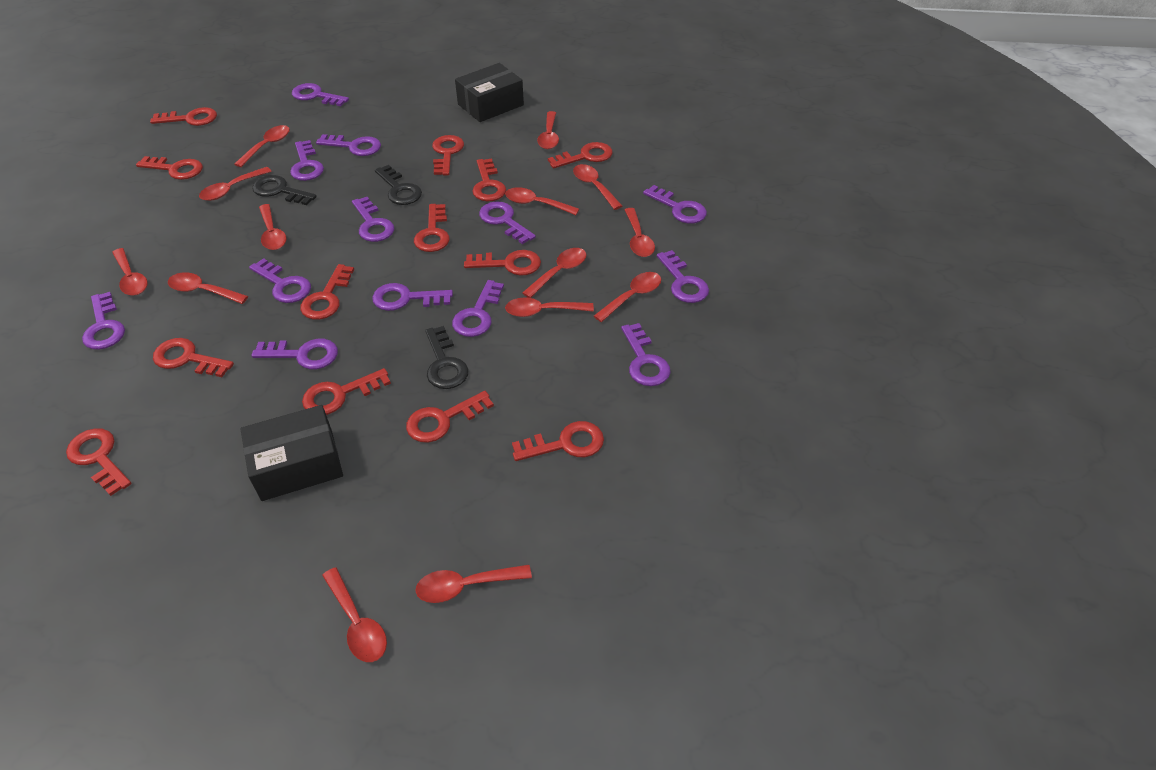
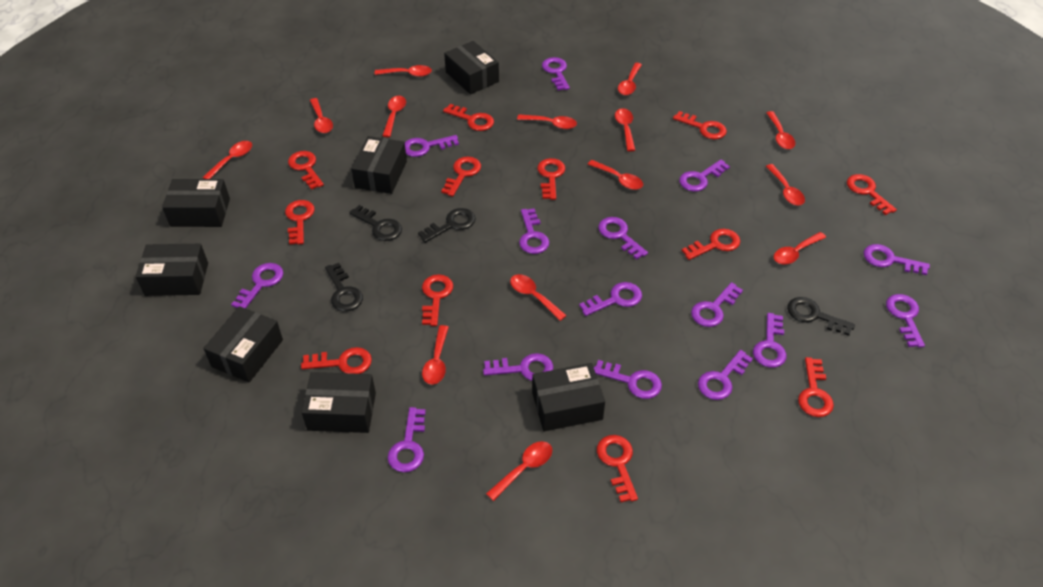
black box: 2 -> 7
black key: 3 -> 4
purple key: 13 -> 15
red key: 13 -> 12

